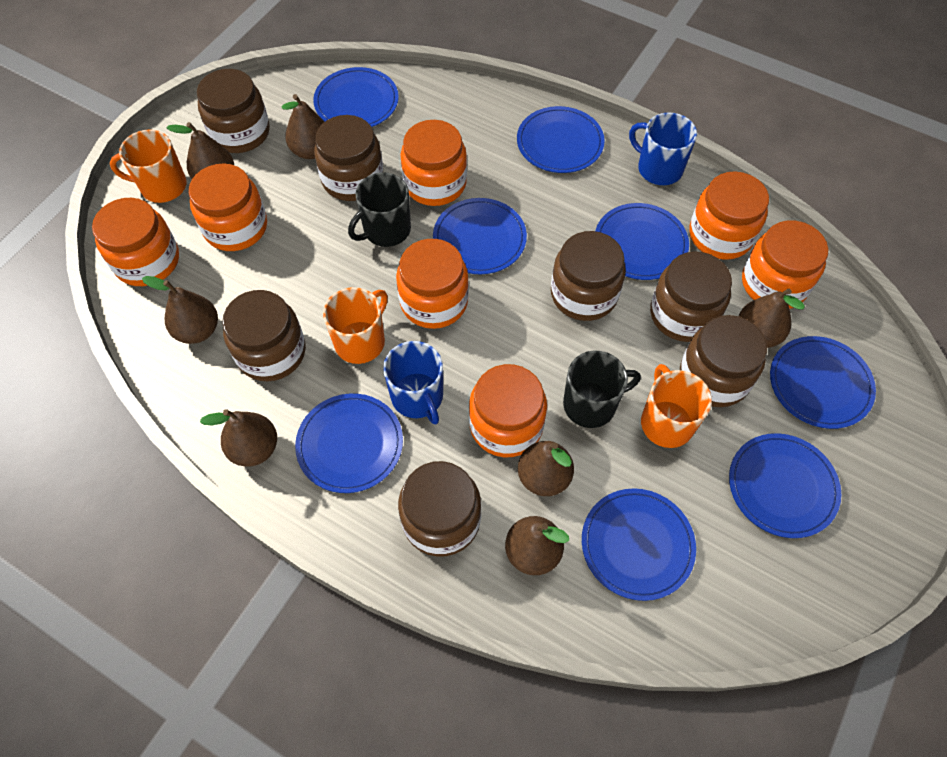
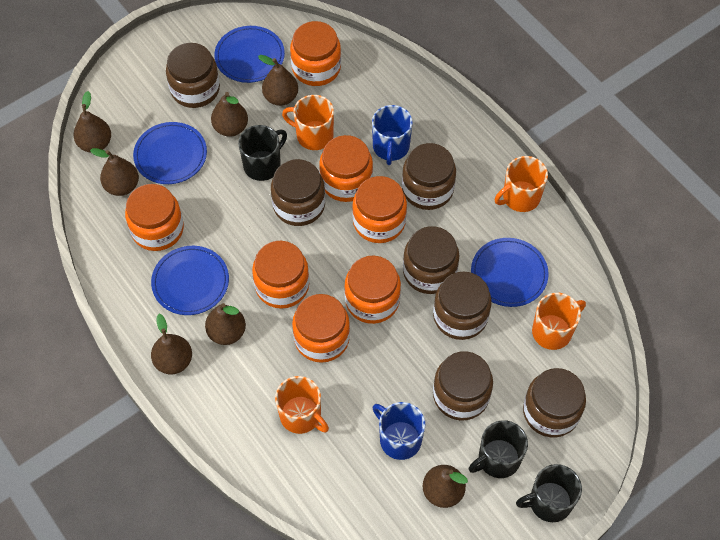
black mug: 2 -> 3
blue plate: 8 -> 4
orange mug: 3 -> 4

